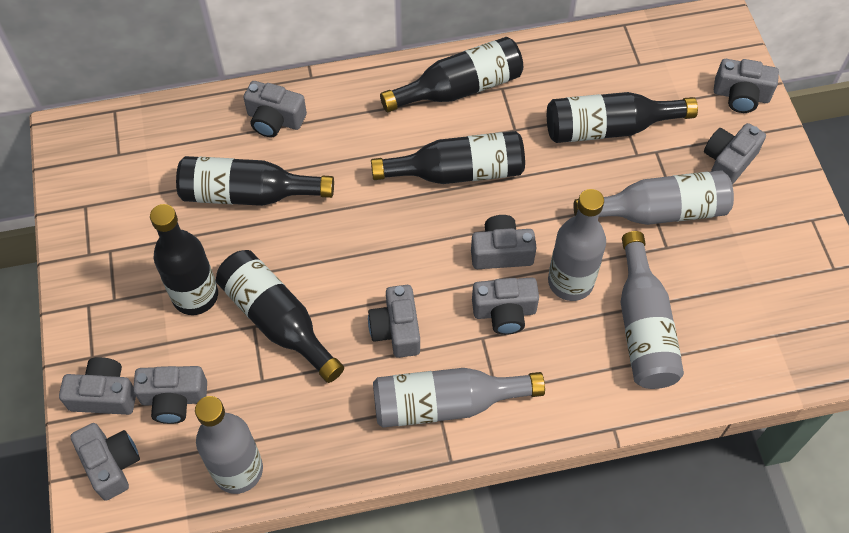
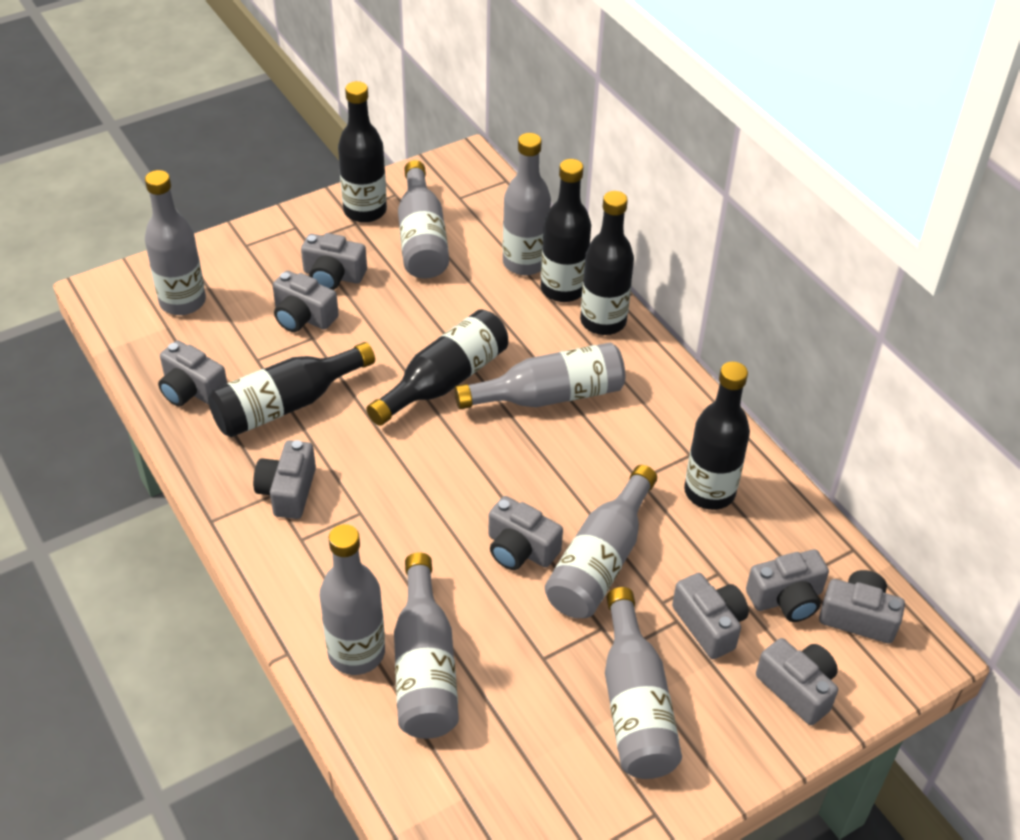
grey bottle: 5 -> 8

